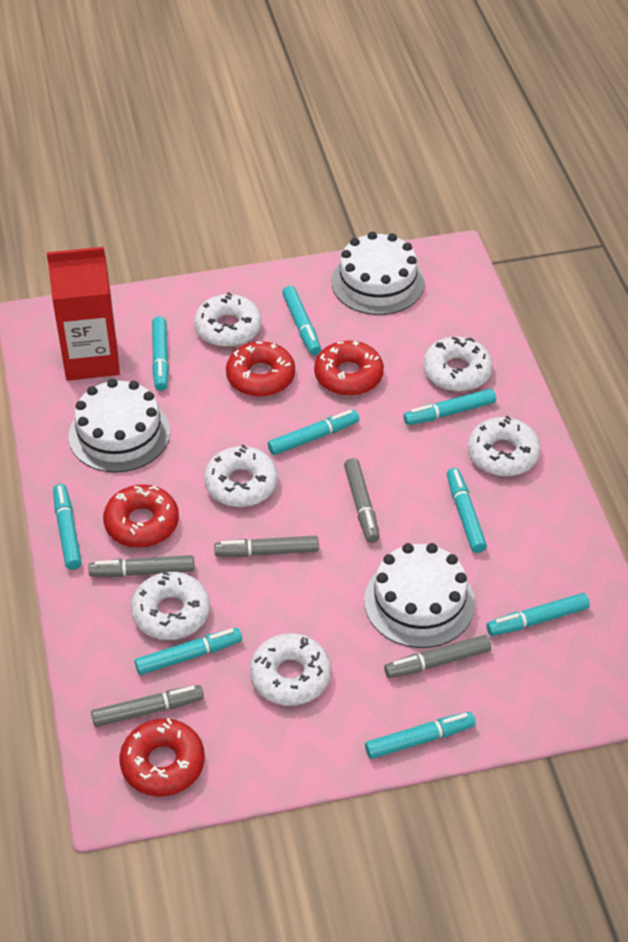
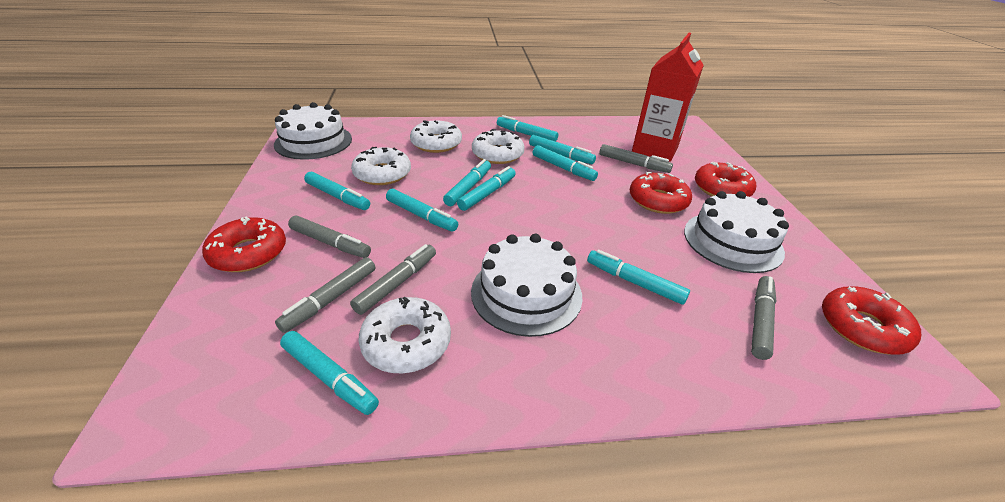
white donut: 6 -> 4

